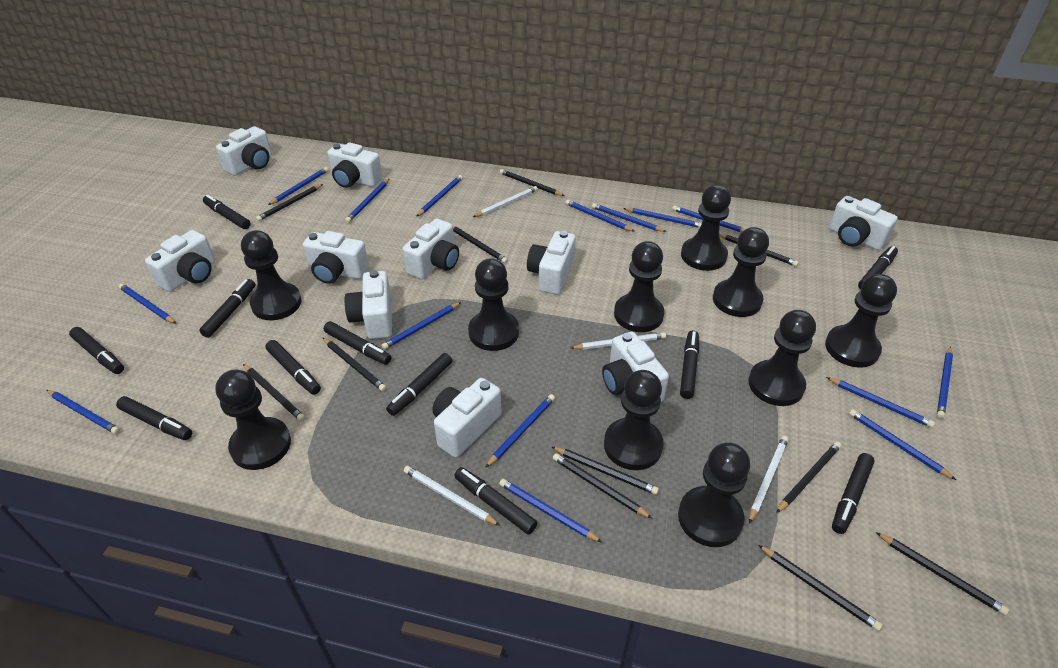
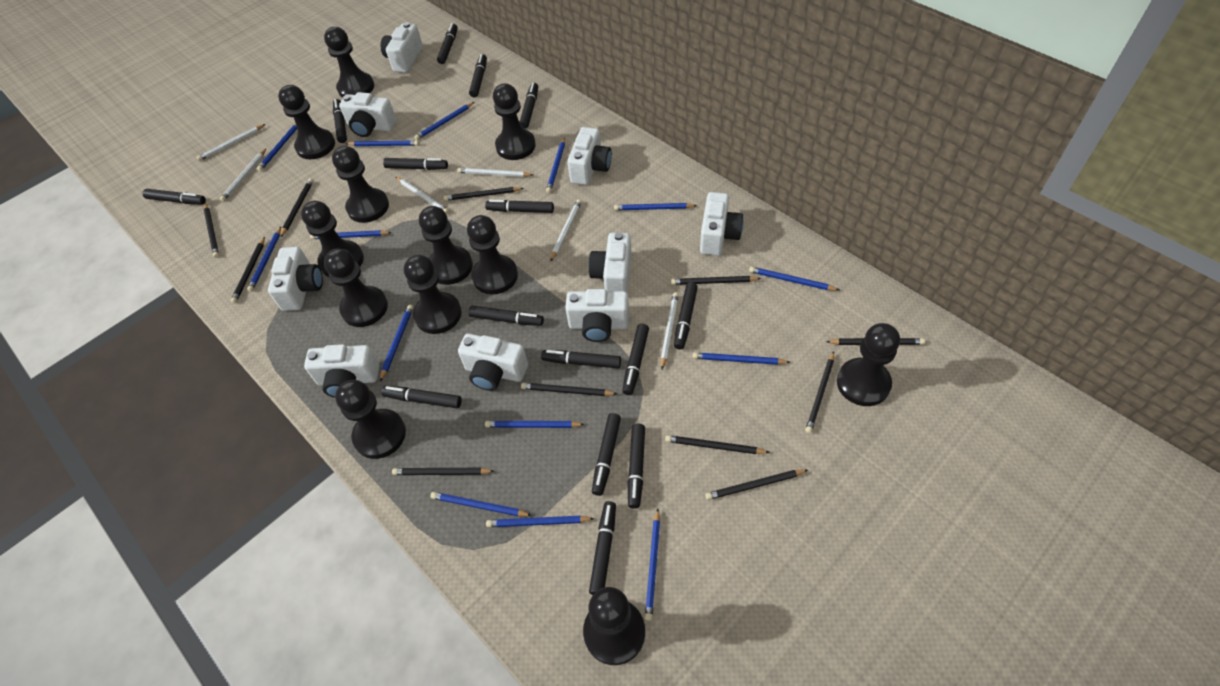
black marker: 11 -> 15
black pawn: 10 -> 12
blue pencil: 15 -> 14
white camera: 10 -> 9
white pencil: 4 -> 6

